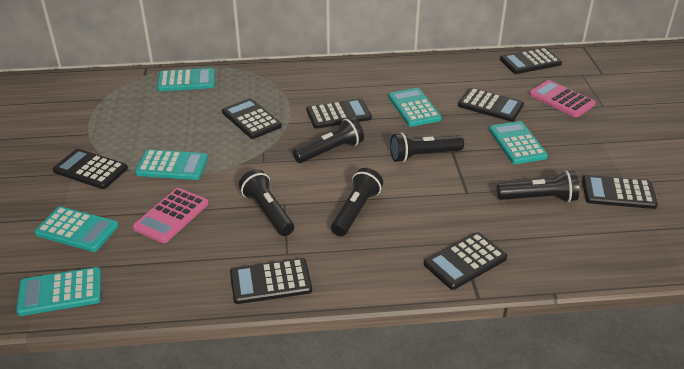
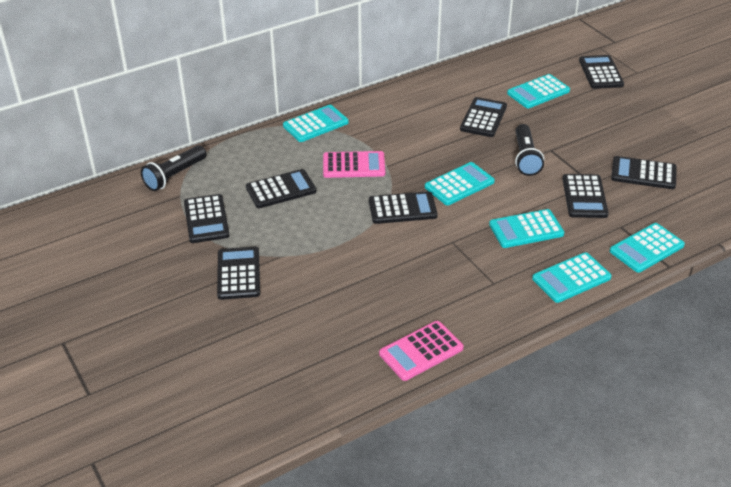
black flashlight: 5 -> 2

